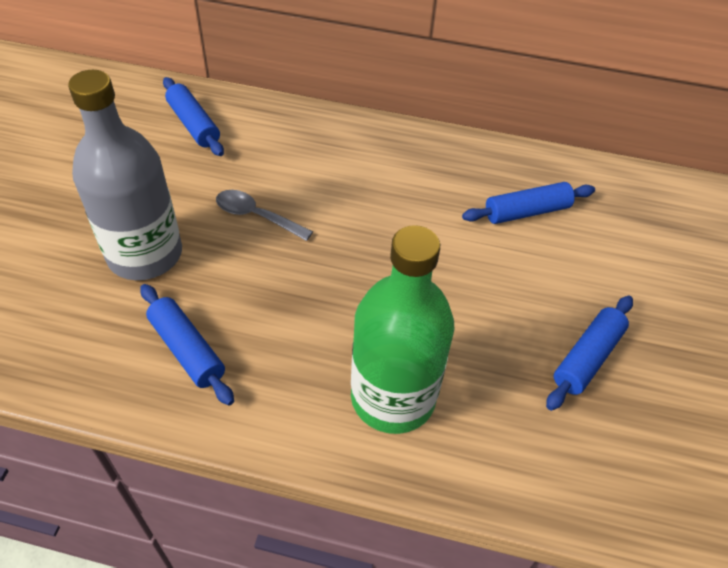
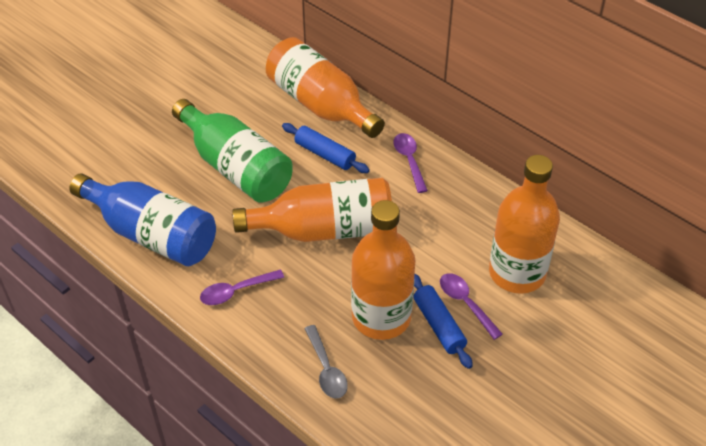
blue bottle: 0 -> 1
blue rolling pin: 4 -> 2
grey bottle: 1 -> 0
orange bottle: 0 -> 4
purple spoon: 0 -> 3

